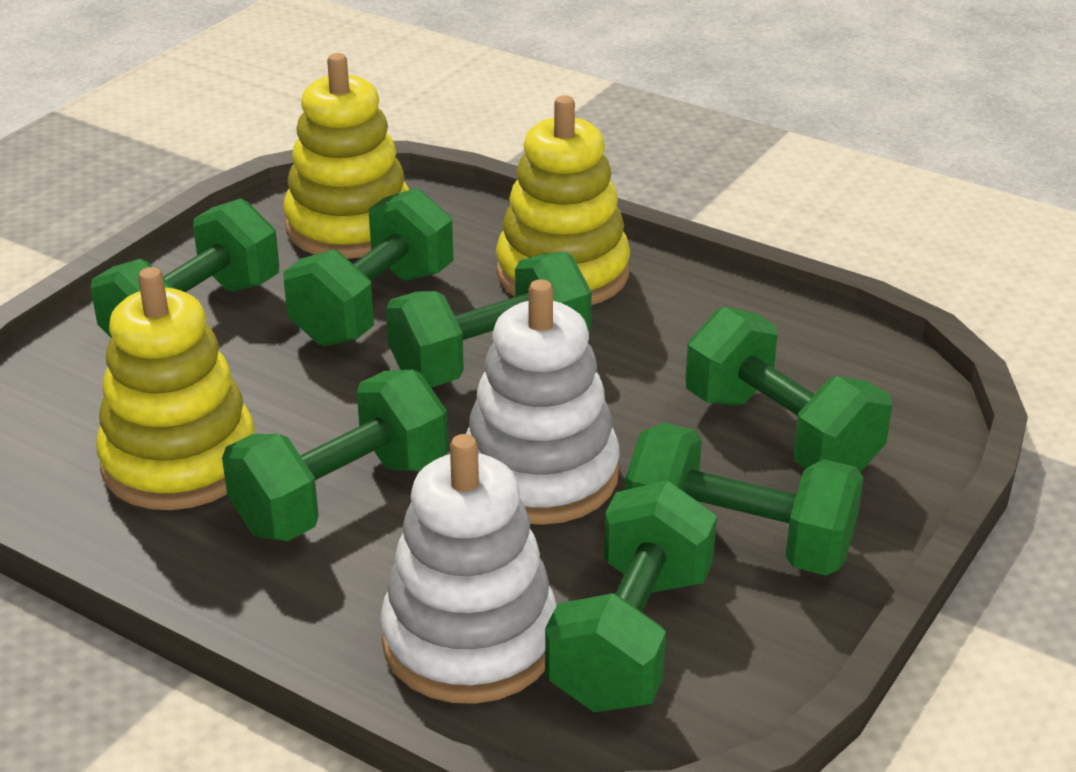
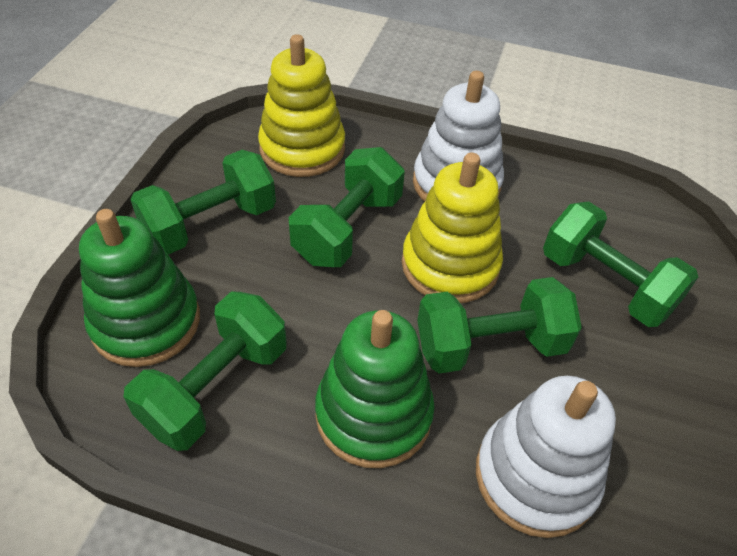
green dumbbell: 7 -> 5
green stacking toy: 0 -> 2
yellow stacking toy: 3 -> 2

